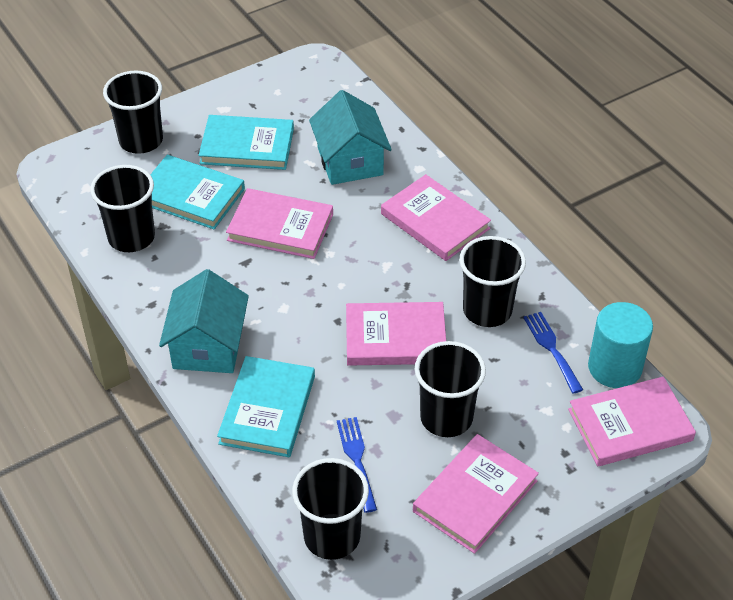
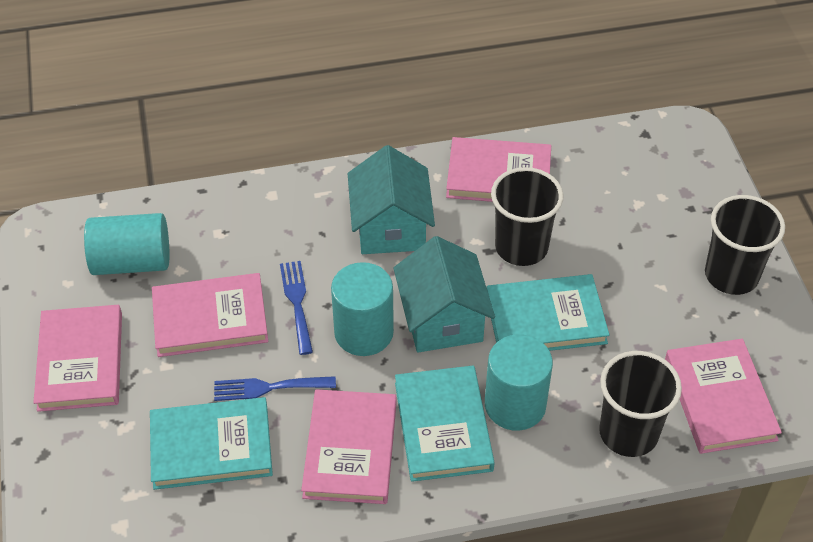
black cup: 5 -> 3
turquoise cylinder: 1 -> 3

